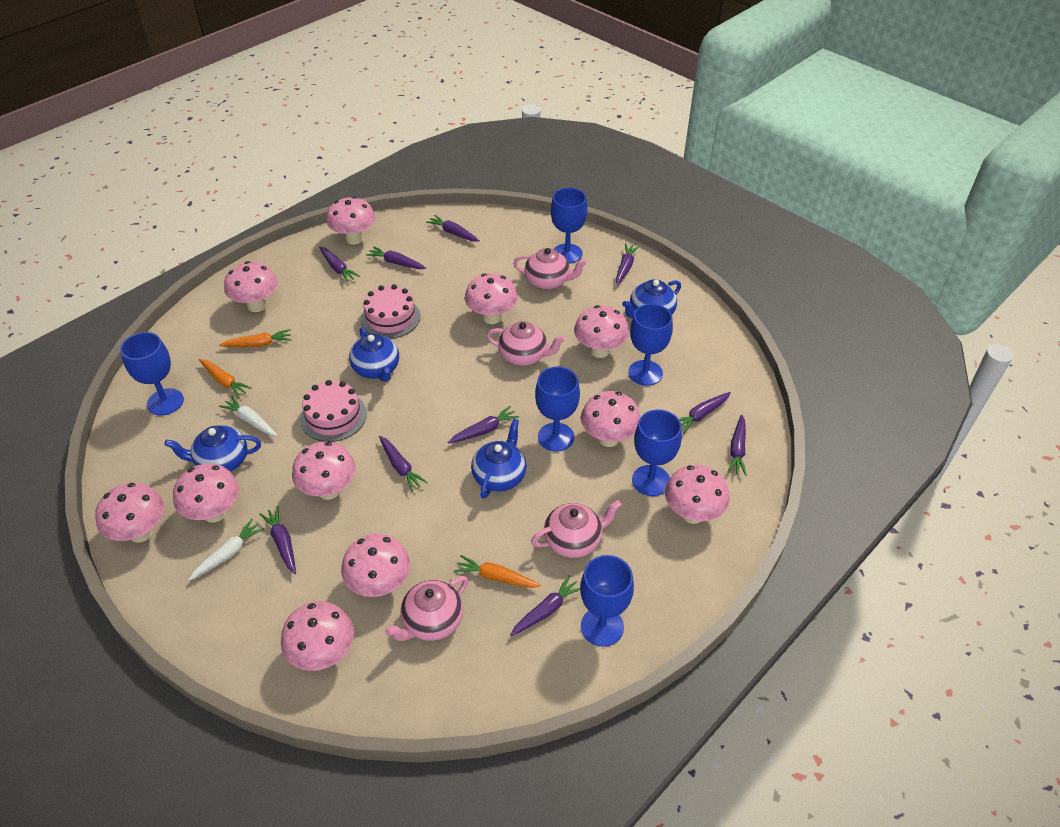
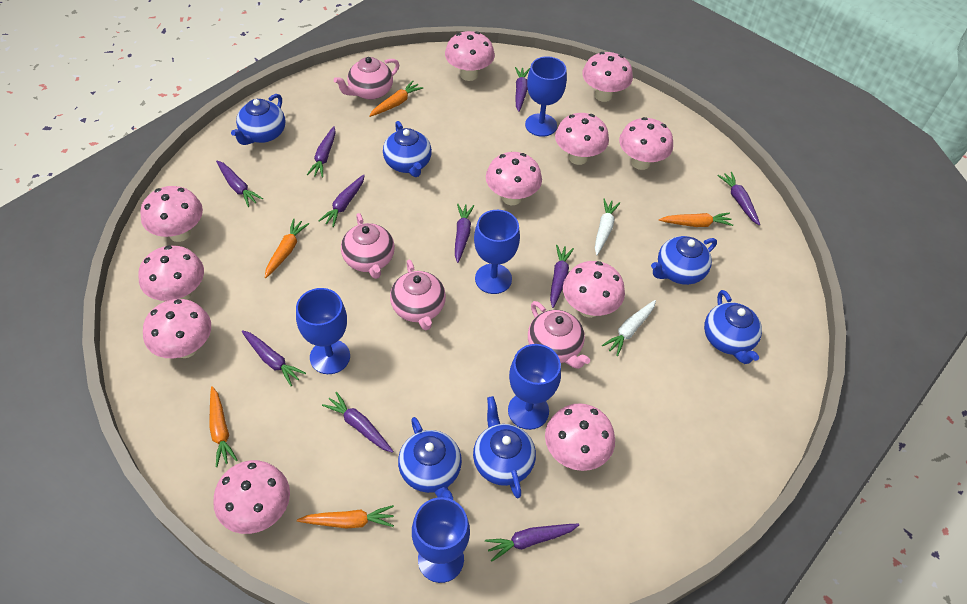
blue goblet: 6 -> 5
blue teapot: 4 -> 6
orange carrot: 3 -> 5
pink cake: 2 -> 0

